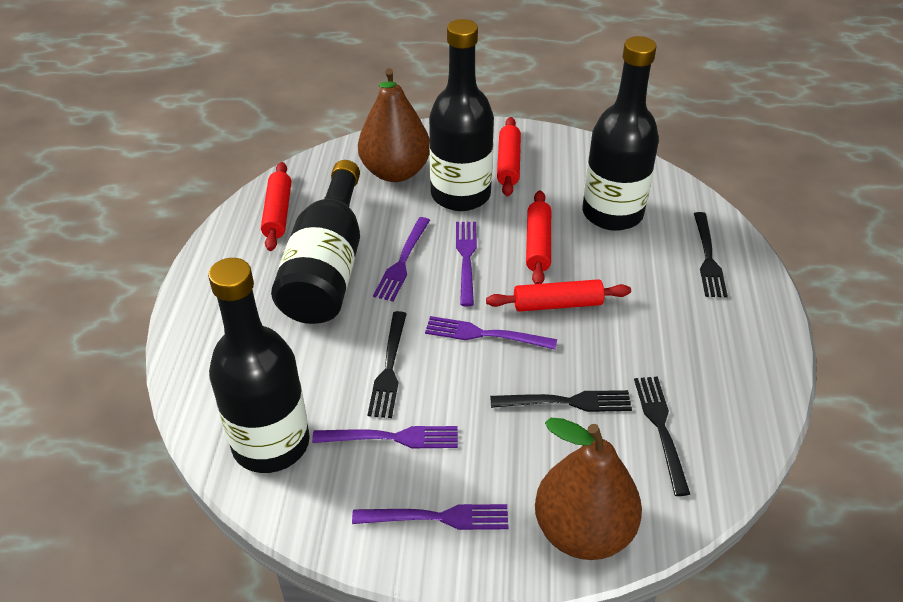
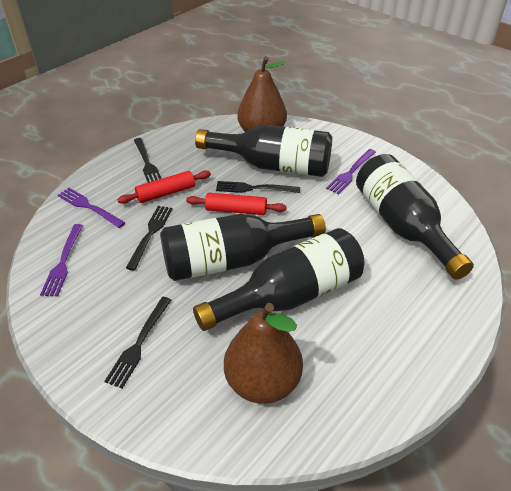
purple fork: 5 -> 3
red rolling pin: 4 -> 2

